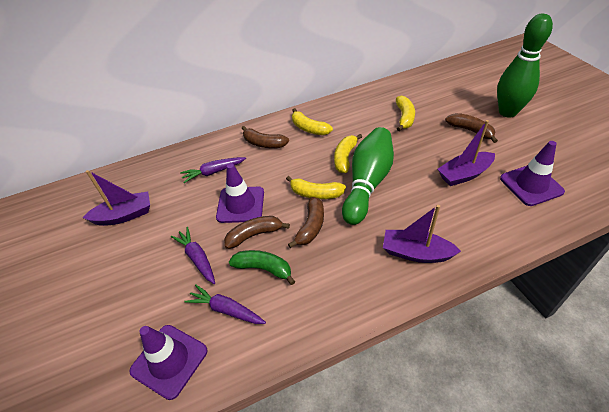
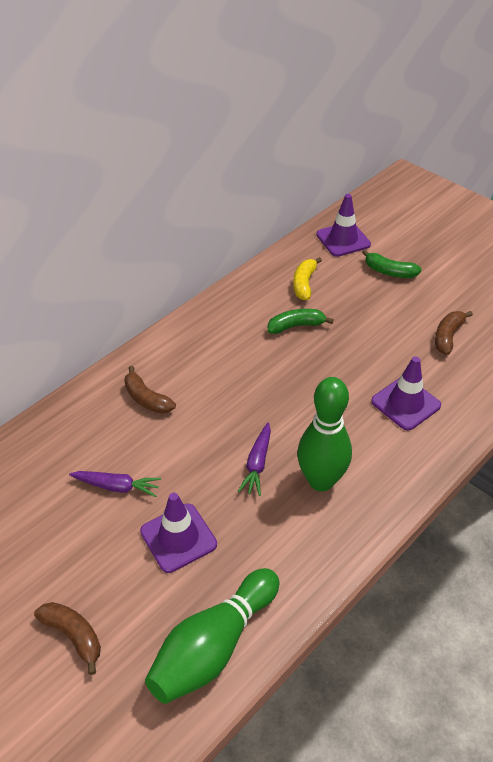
brown banana: 4 -> 3
green banana: 1 -> 2
purple boat: 3 -> 0
purple carrot: 3 -> 2
yellow banana: 4 -> 1

